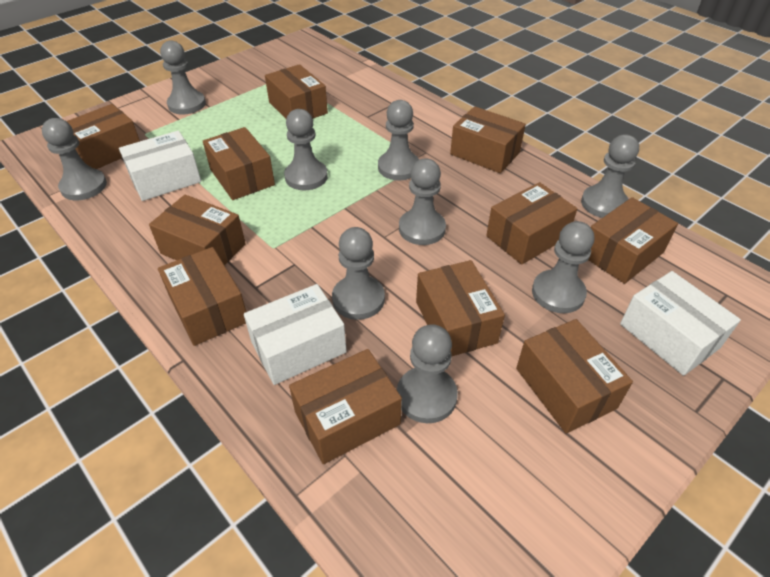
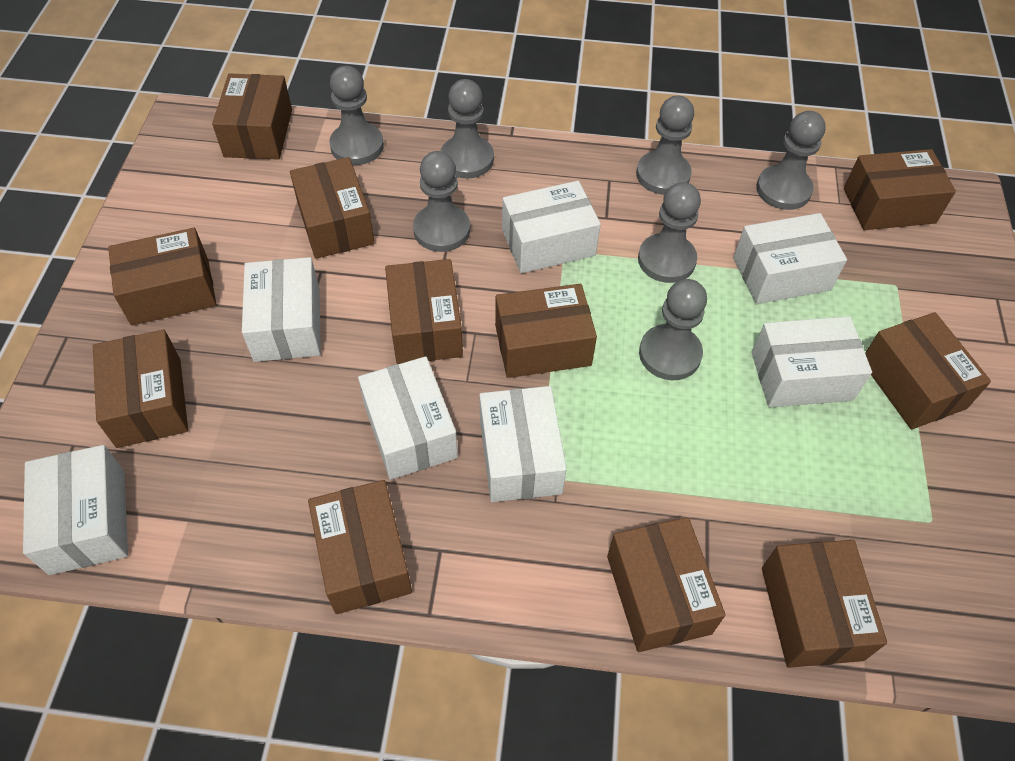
grey pawn: 9 -> 7
white box: 3 -> 7

